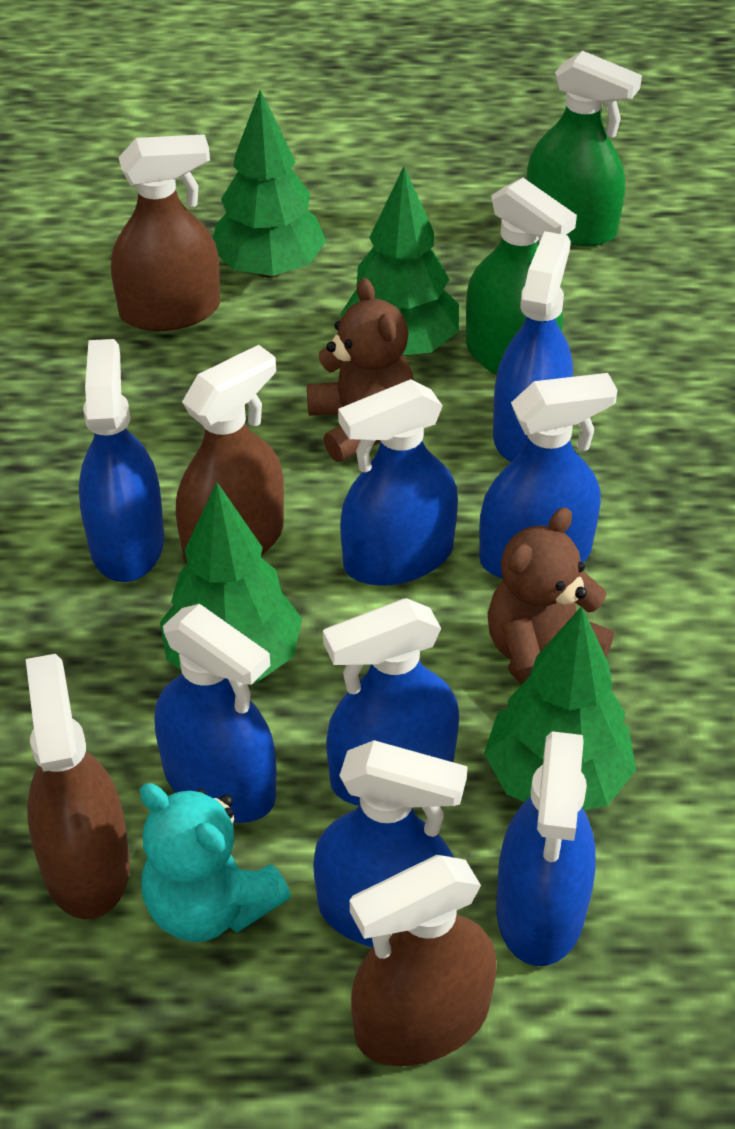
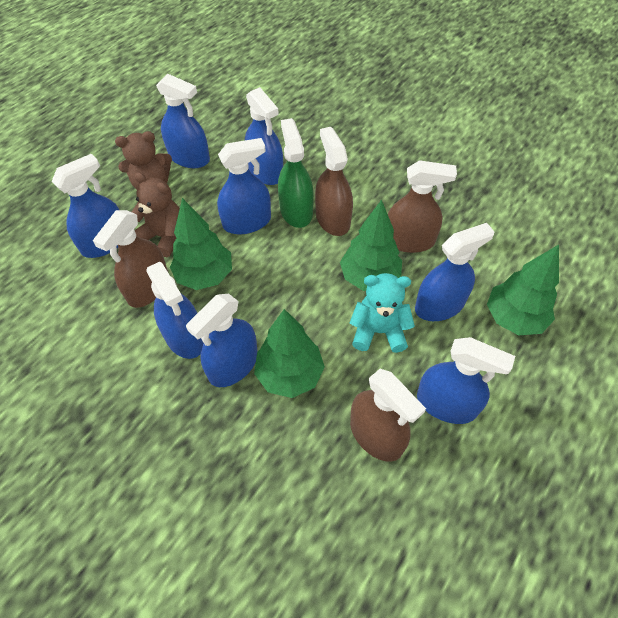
green spray bottle: 2 -> 1

